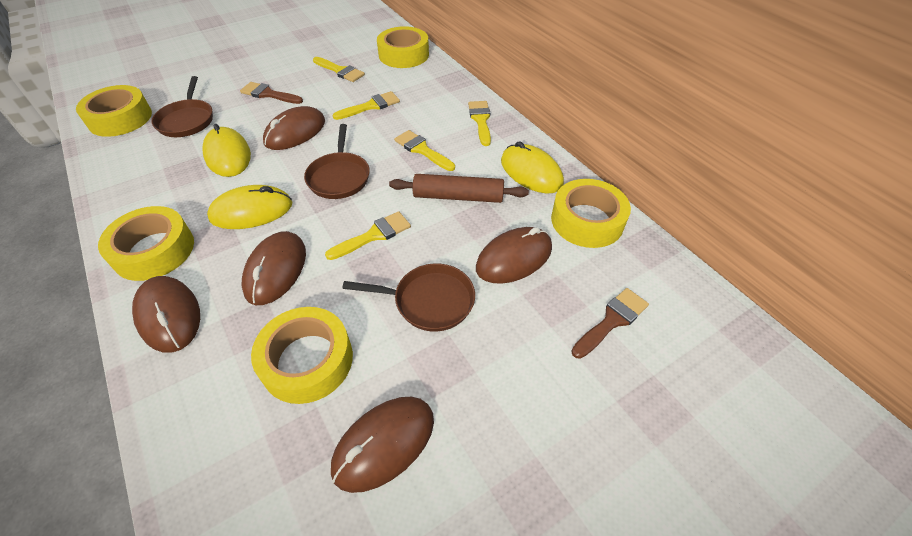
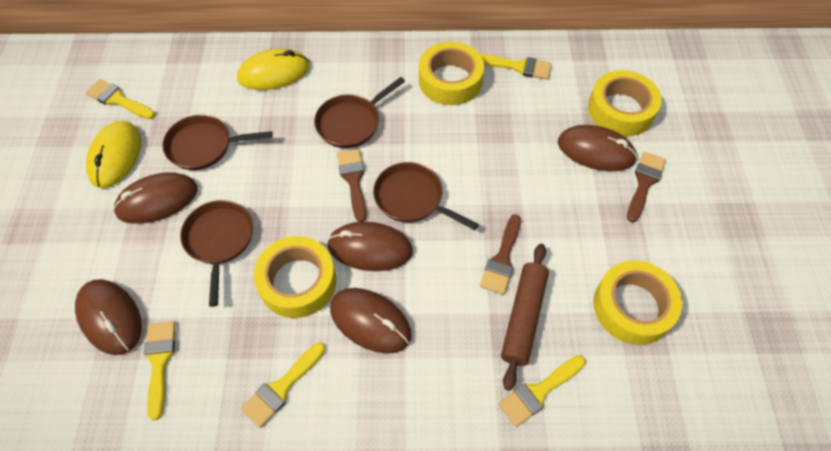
brown brush: 2 -> 3
brown pan: 3 -> 4
yellow mouse: 3 -> 2
yellow tape: 5 -> 4

